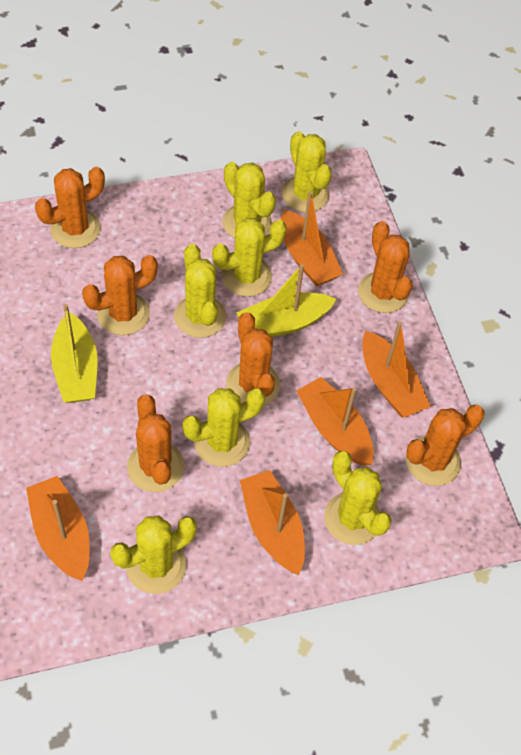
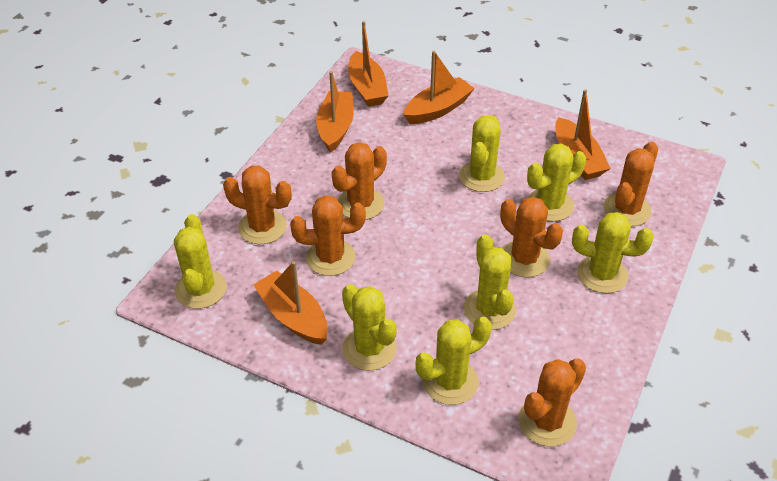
yellow boat: 2 -> 0

